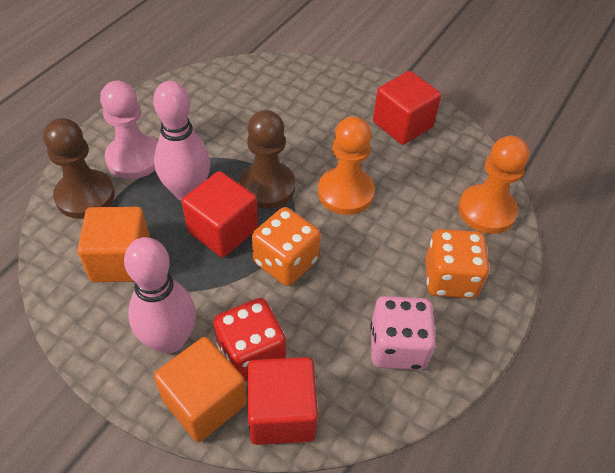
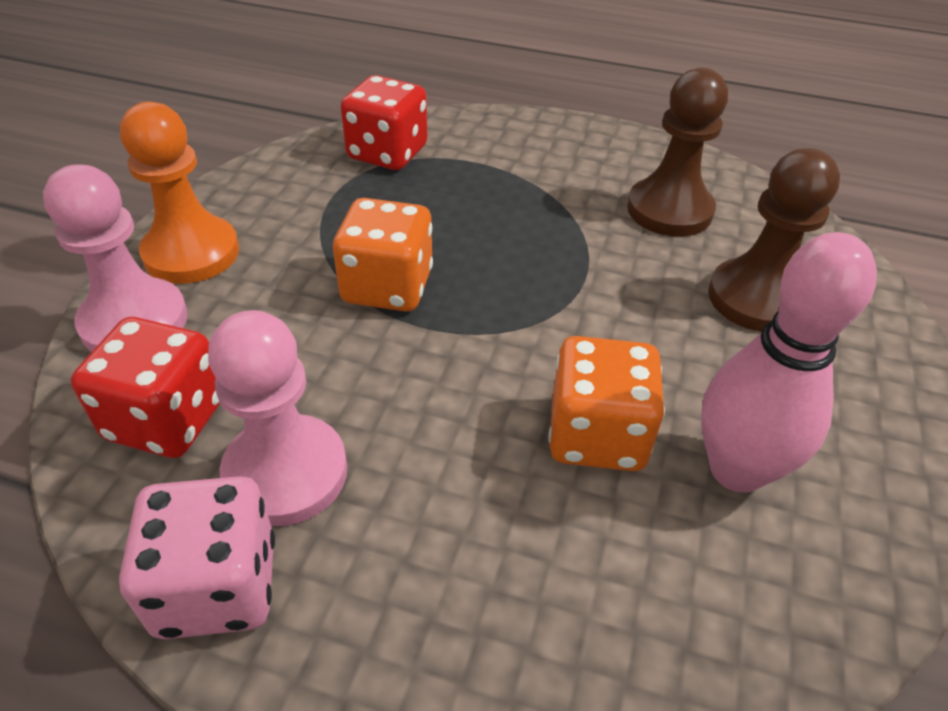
orange cube: 2 -> 0
orange pawn: 2 -> 1
pink bowling pin: 2 -> 1
pink pawn: 1 -> 2
red cube: 3 -> 0
red dice: 1 -> 2

